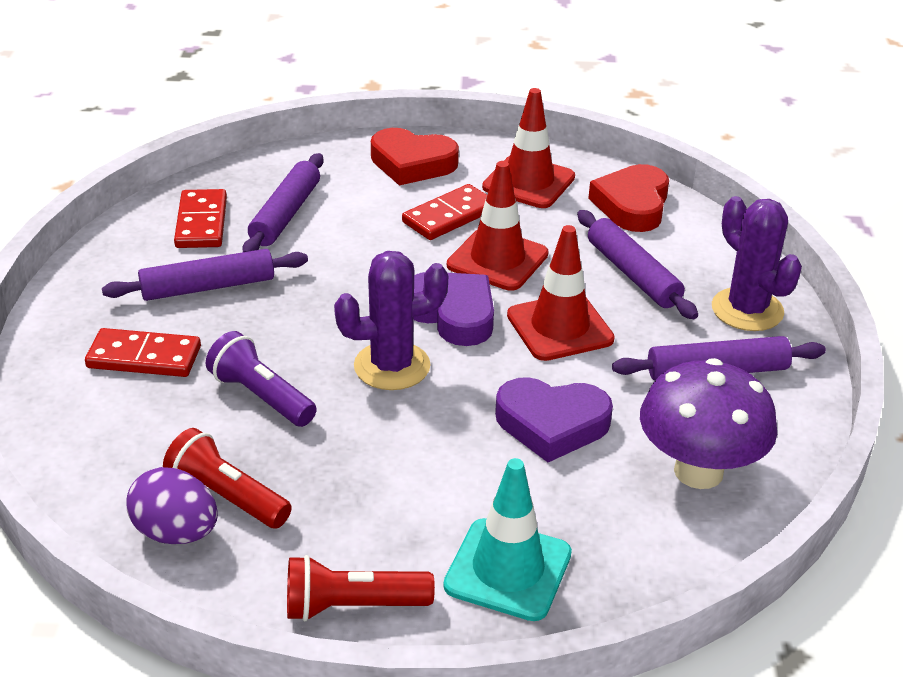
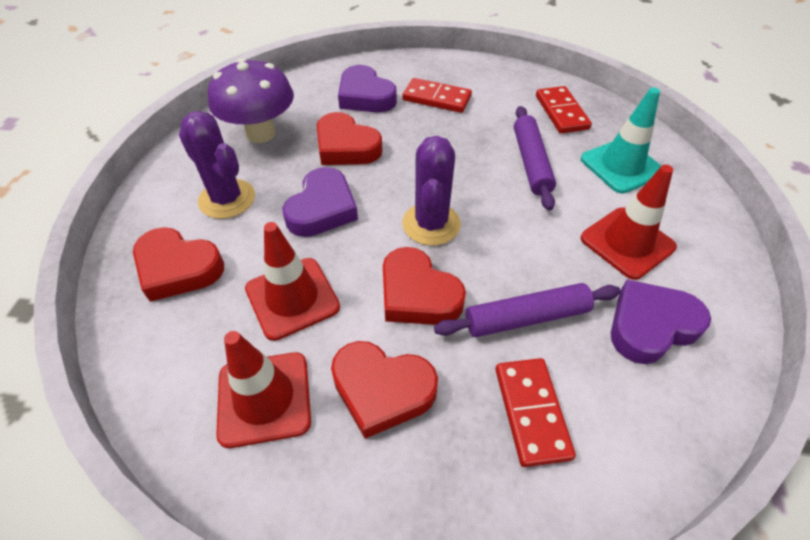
purple egg: 1 -> 0
purple flashlight: 1 -> 0
purple heart: 2 -> 3
purple rolling pin: 4 -> 2
red flashlight: 2 -> 0
red heart: 2 -> 4

